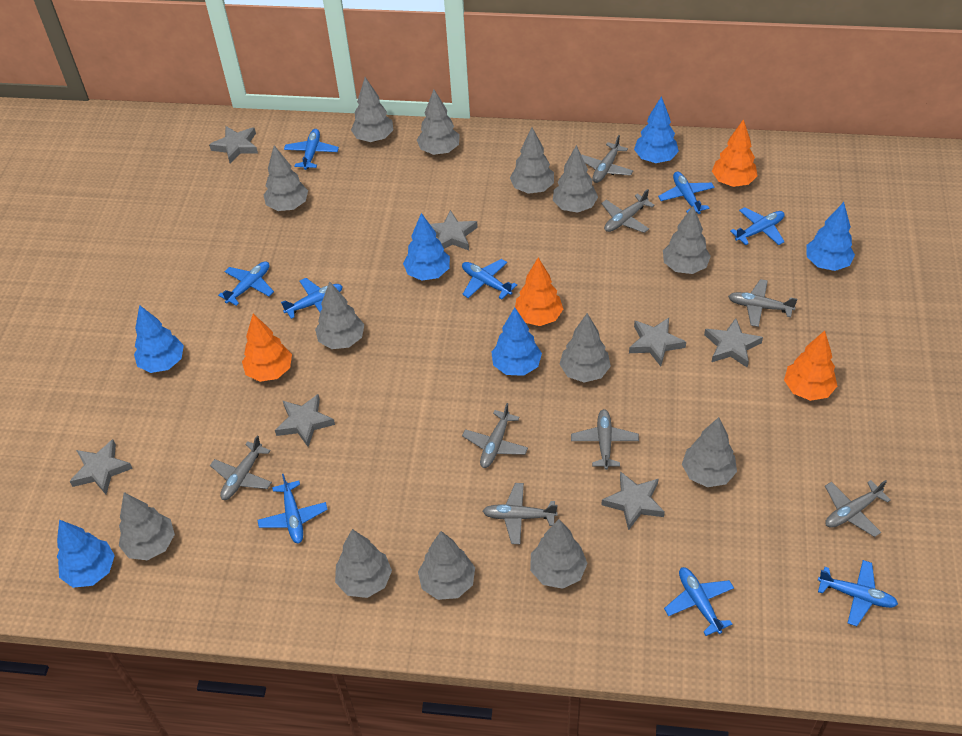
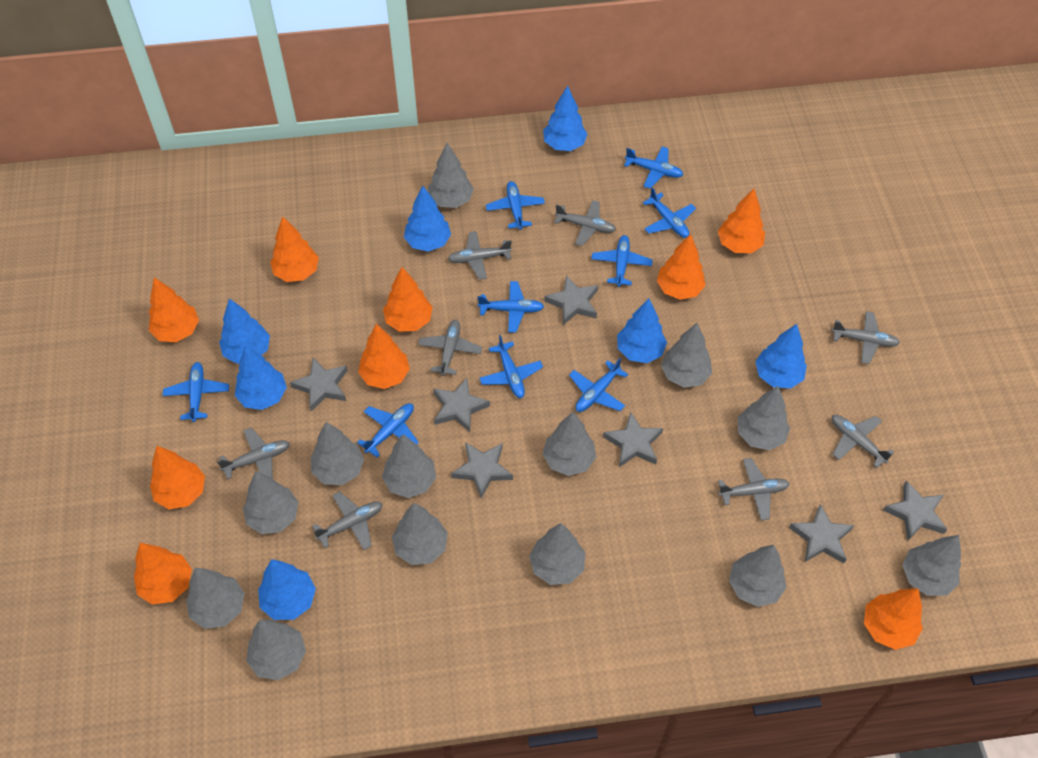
blue tree: 6 -> 7
orange tree: 4 -> 9

